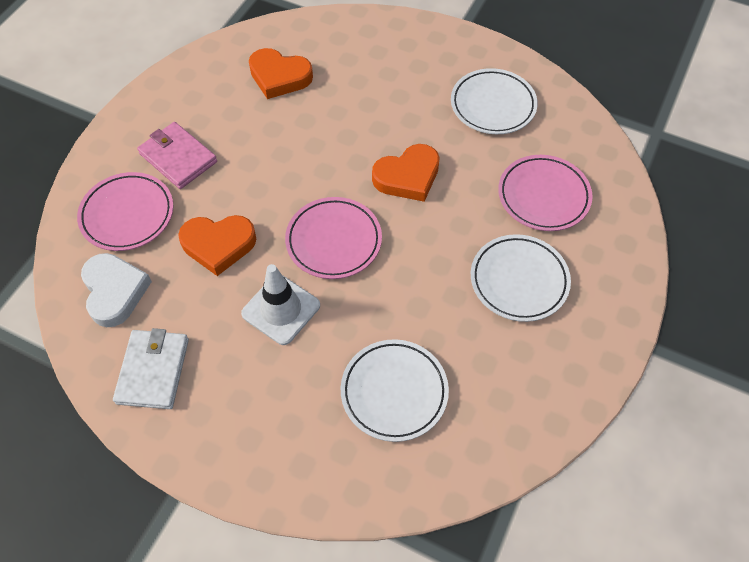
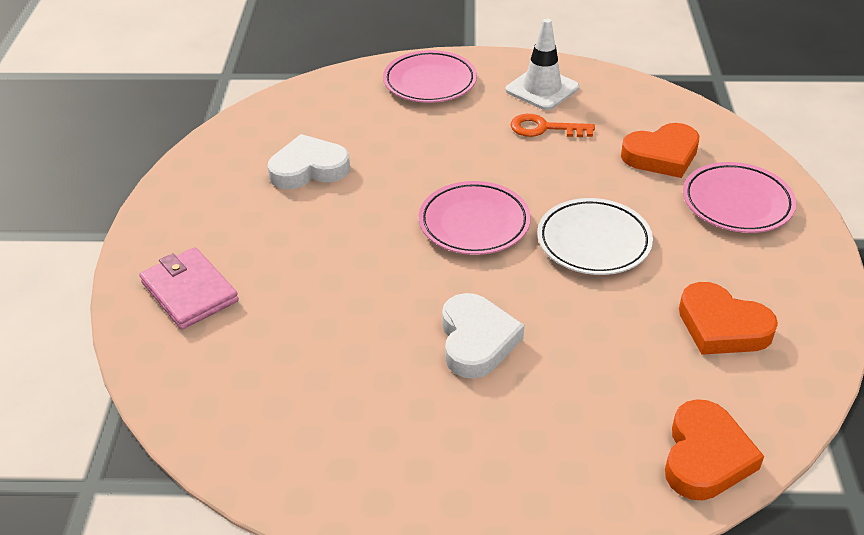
orange key: 0 -> 1
white heart: 1 -> 2
white plate: 3 -> 1
white wallet: 1 -> 0

